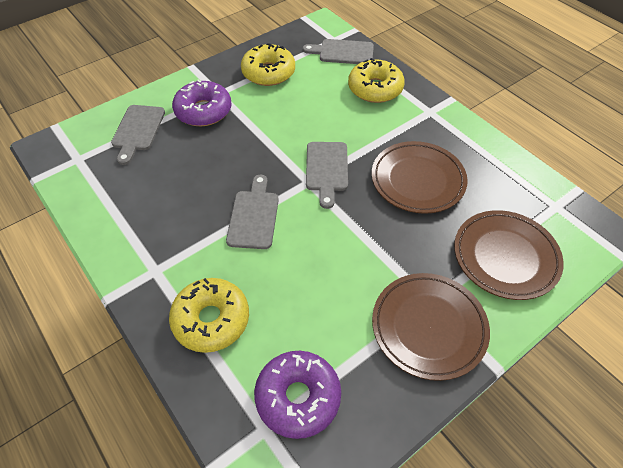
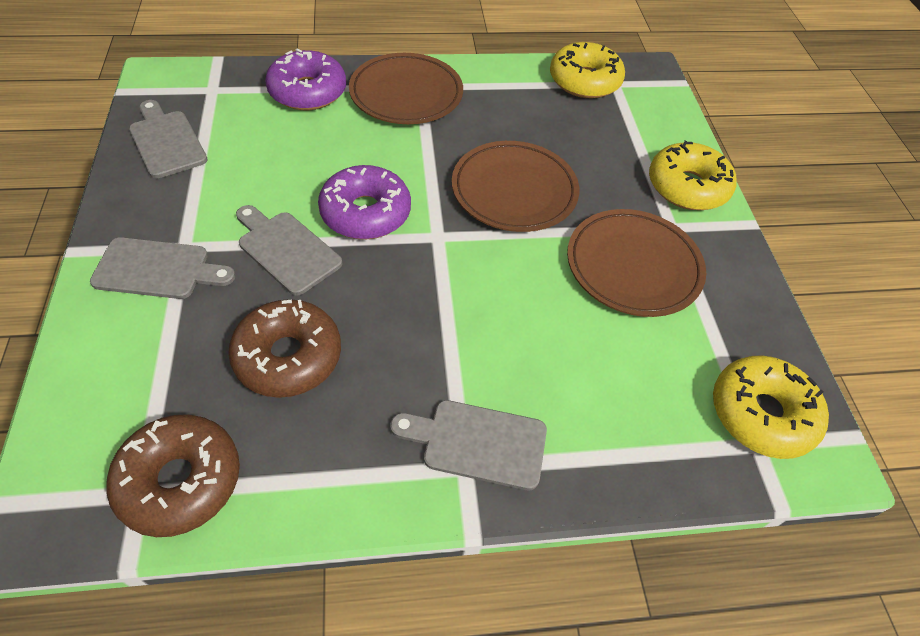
brown donut: 0 -> 2

